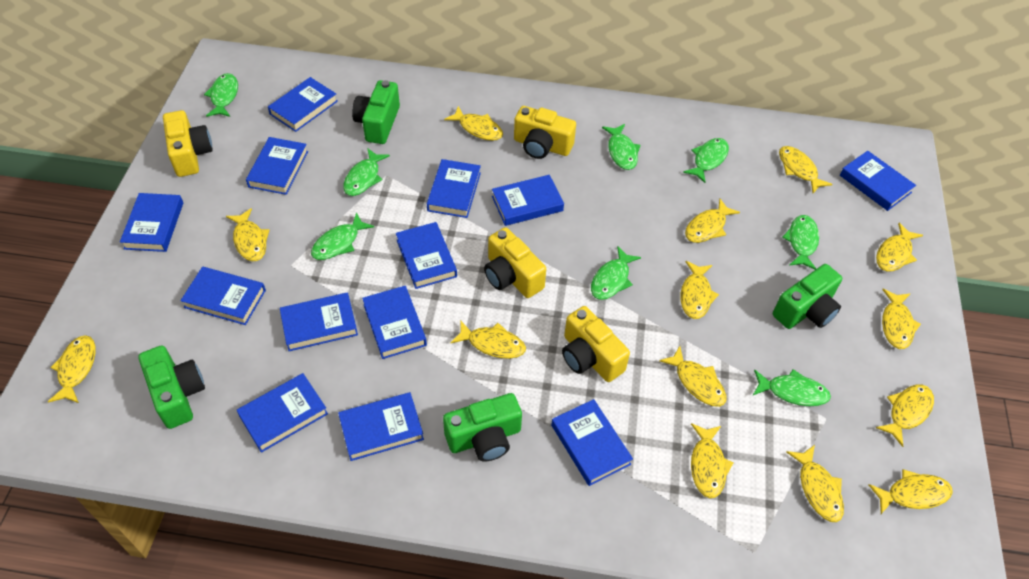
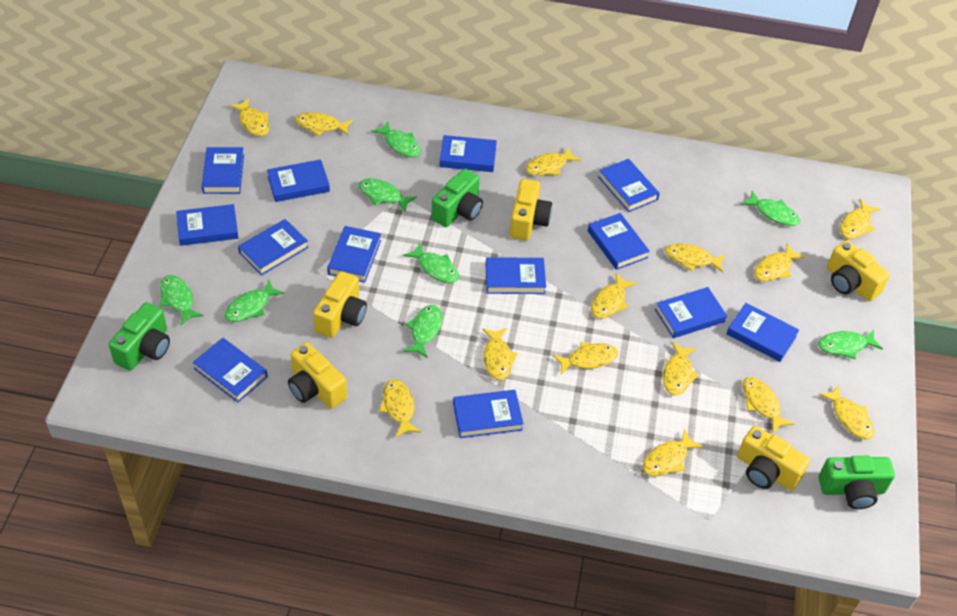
green camera: 4 -> 3
yellow camera: 4 -> 5

